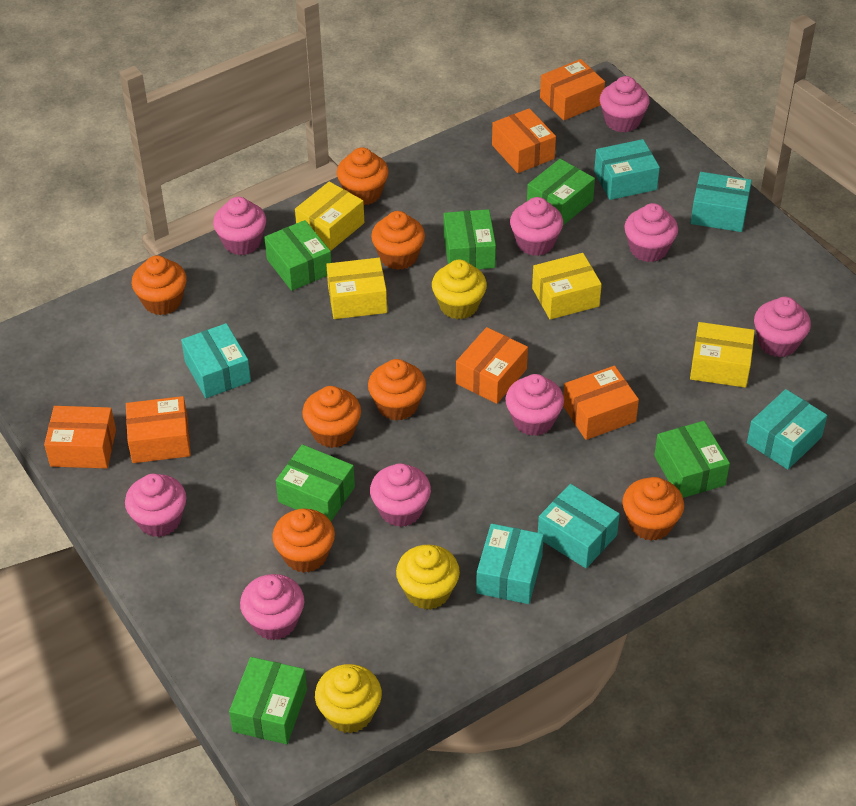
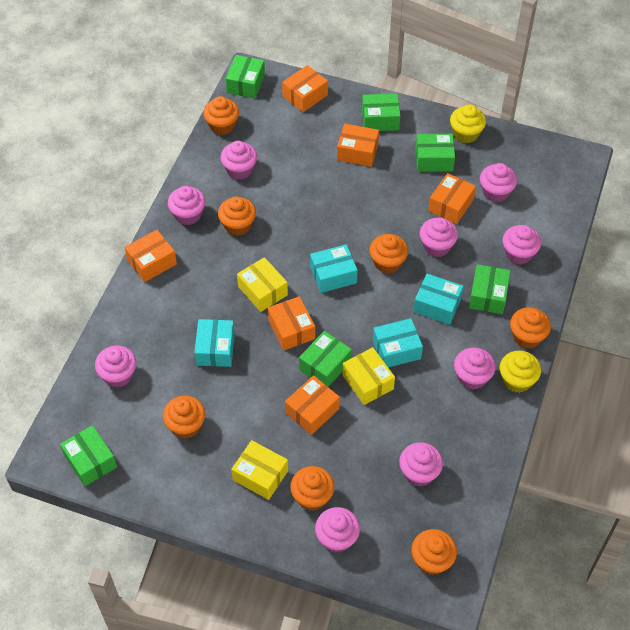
turquoise box: 6 -> 4
yellow box: 4 -> 3
yellow cupcake: 3 -> 2

